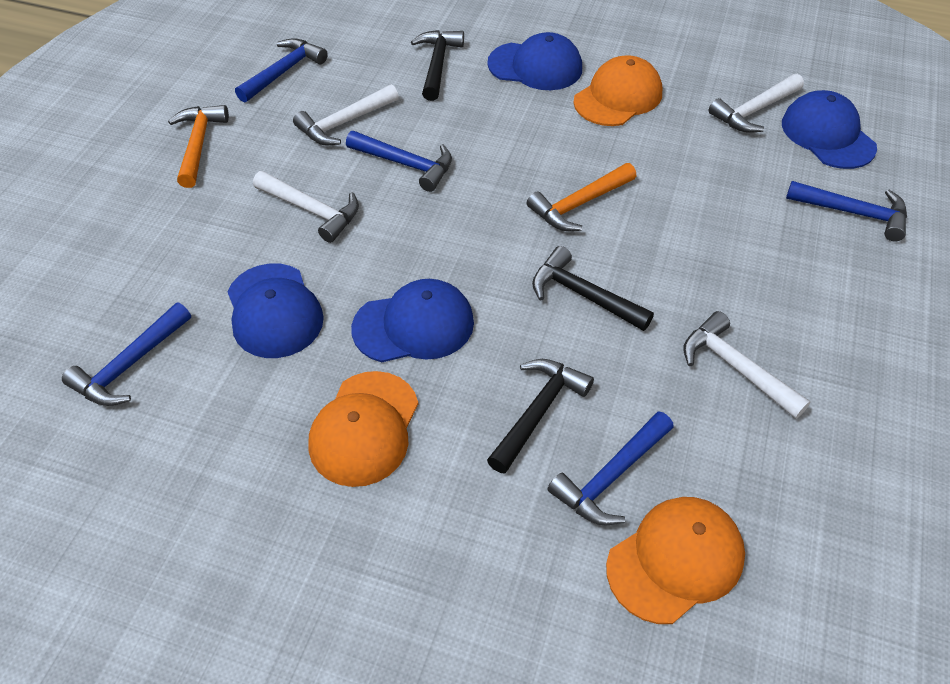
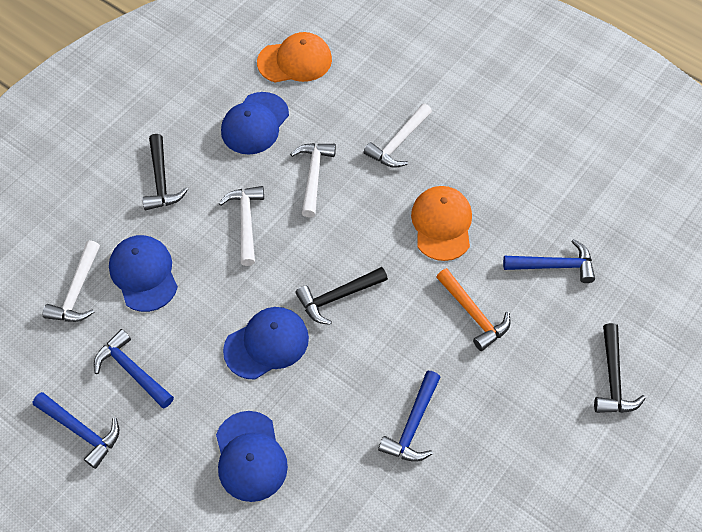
blue hammer: 5 -> 4
orange cap: 3 -> 2
orange hammer: 2 -> 1

